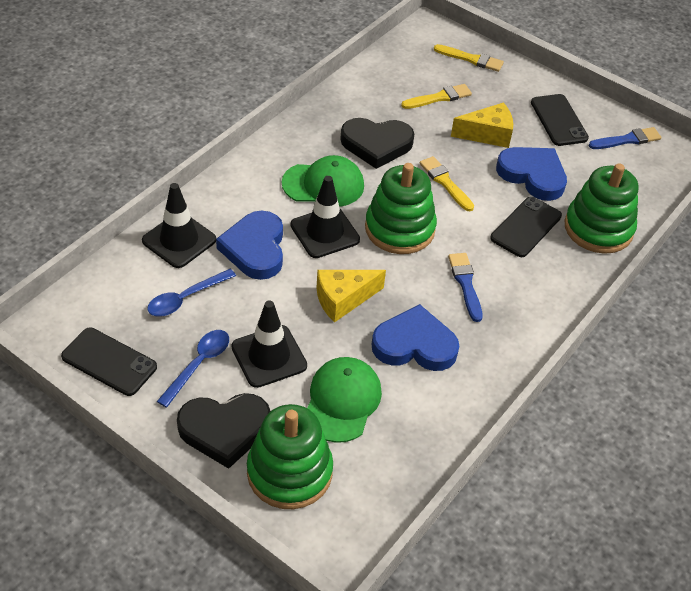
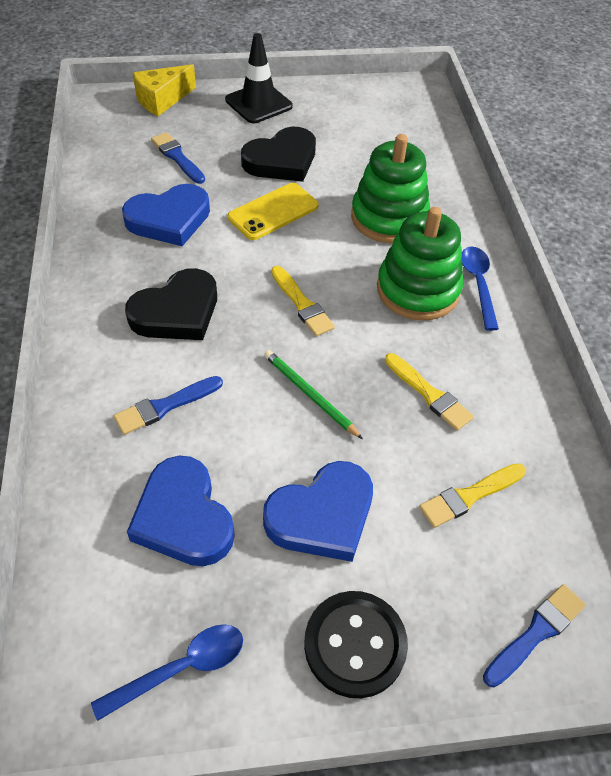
black button: 0 -> 1
black phone: 3 -> 0
black traffic cone: 3 -> 1
blue brush: 2 -> 3
green cap: 2 -> 0
green pencil: 0 -> 1
green stacking toy: 3 -> 2
yellow cheese: 2 -> 1
yellow phone: 0 -> 1

